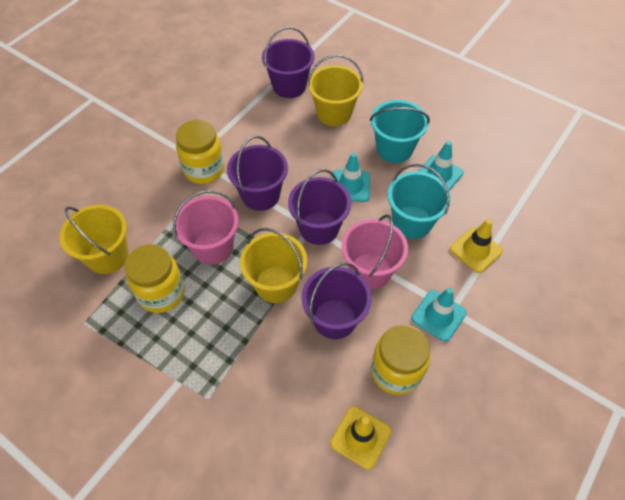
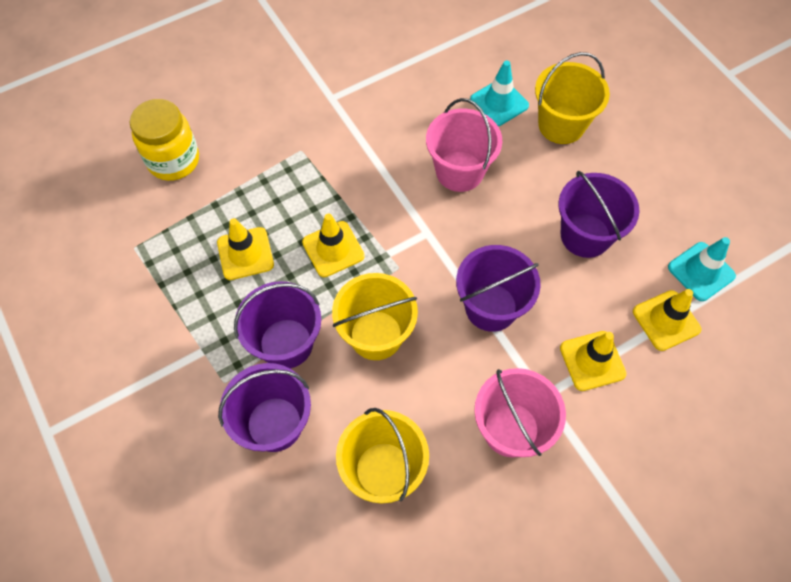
turquoise bucket: 2 -> 0
turquoise traffic cone: 3 -> 2
yellow jar: 3 -> 1
yellow traffic cone: 2 -> 4

